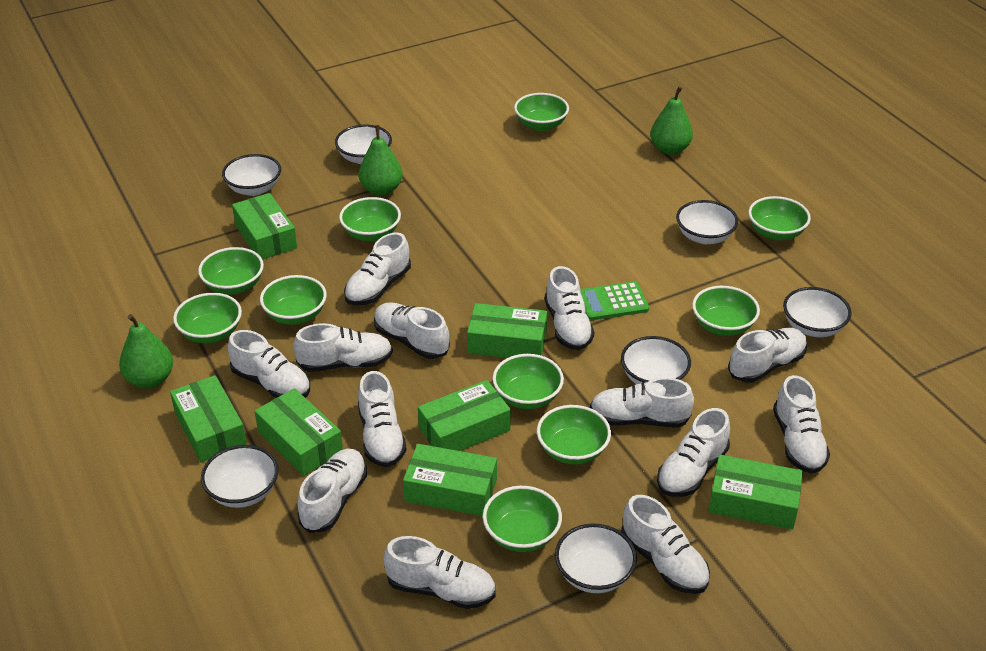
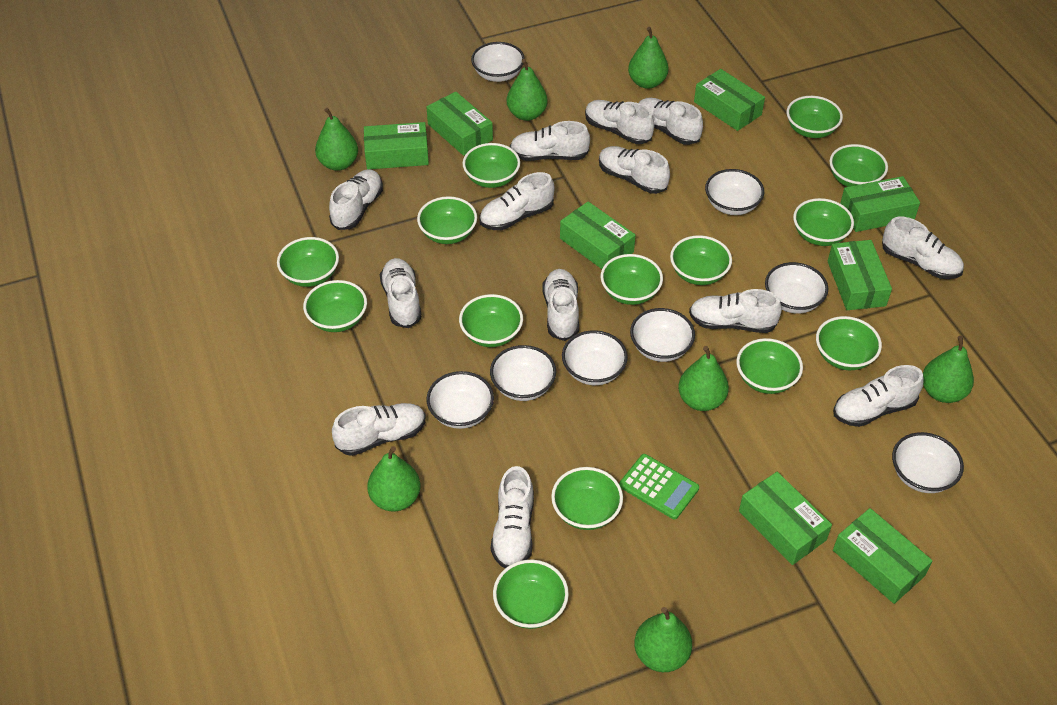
green bowl: 10 -> 14
green box: 7 -> 8
green pear: 3 -> 7
white bowl: 7 -> 8

